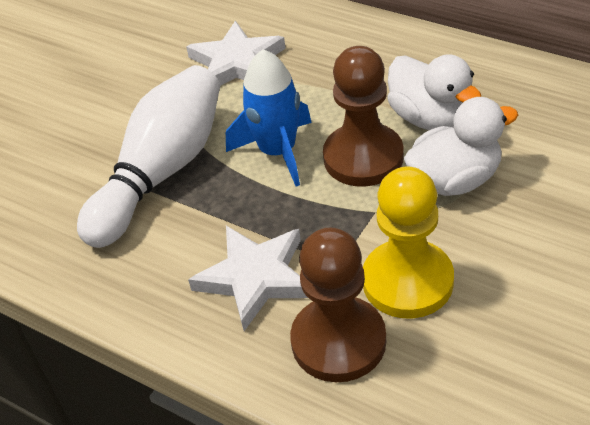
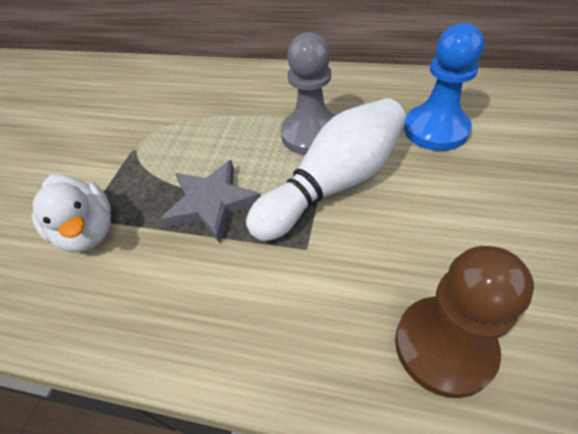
blue pawn: 0 -> 1
blue rocket: 1 -> 0
brown pawn: 2 -> 1
grey pawn: 0 -> 1
grey star: 0 -> 1
white duck: 2 -> 1
white star: 2 -> 0
yellow pawn: 1 -> 0

